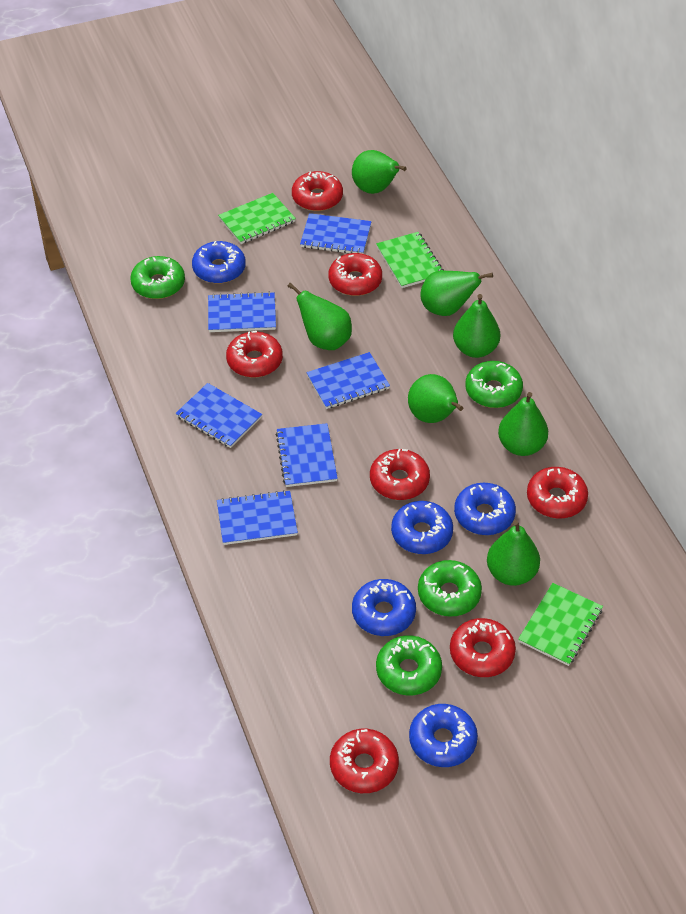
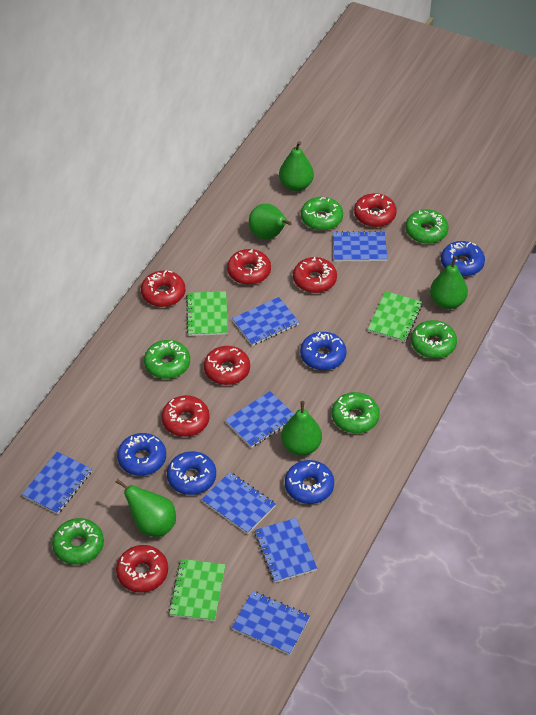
blue notebook: 6 -> 7
green donut: 4 -> 6
green pear: 7 -> 5

